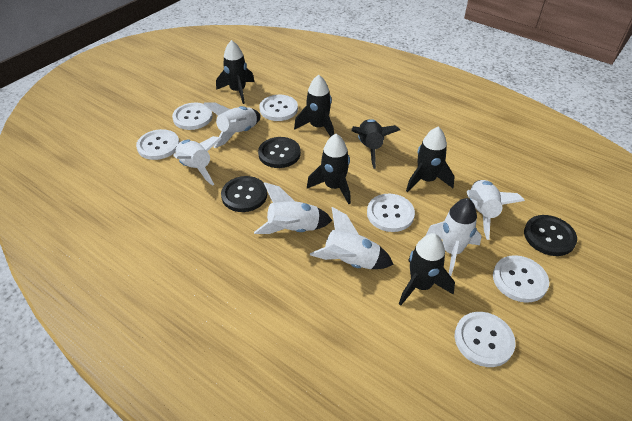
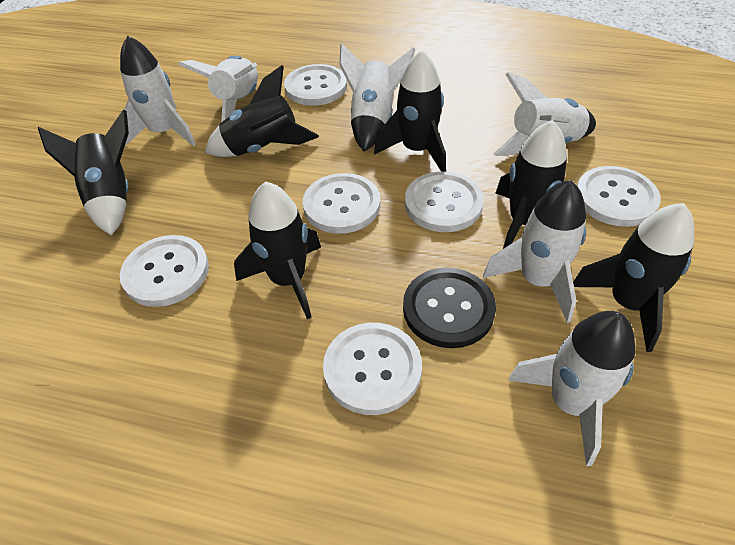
black button: 3 -> 1

